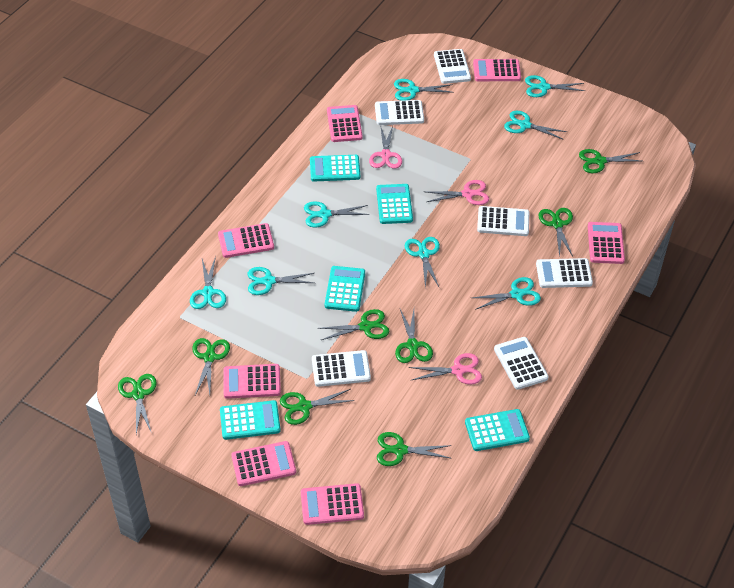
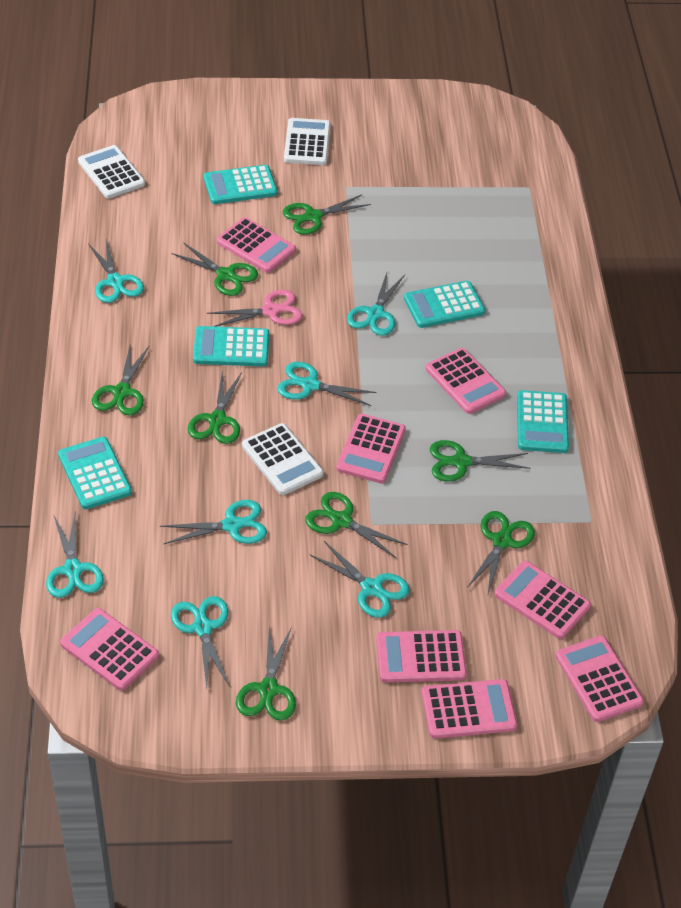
pink calculator: 7 -> 8
pink scissors: 3 -> 1
turquoise scissors: 8 -> 7
white calculator: 6 -> 3

